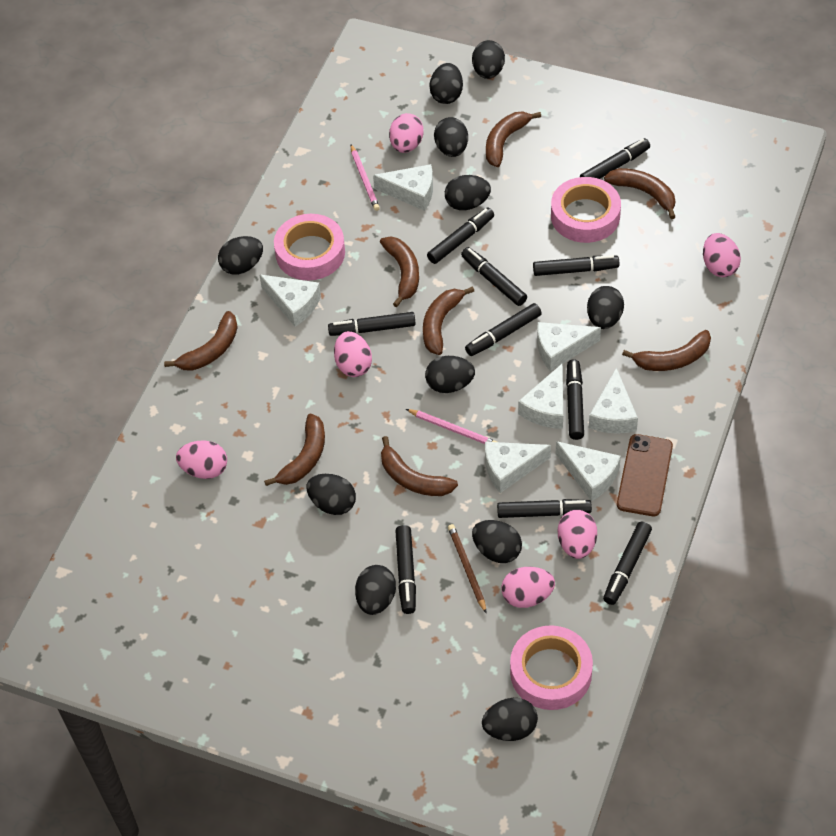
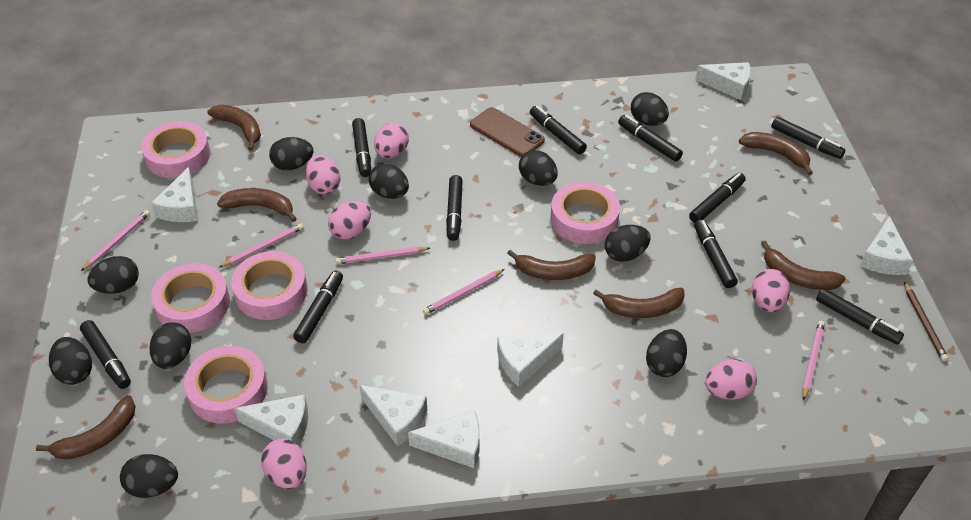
black egg: 11 -> 10
brown banana: 8 -> 7
pink pencil: 2 -> 5
pink tape: 3 -> 5

